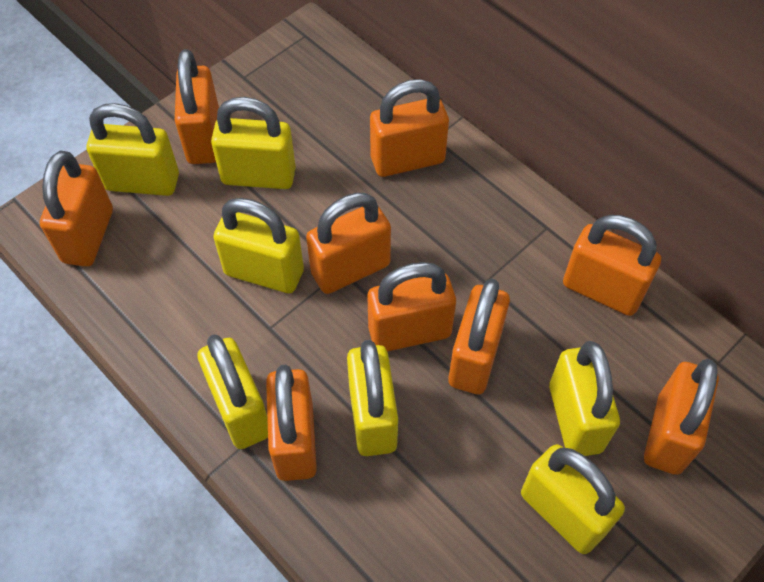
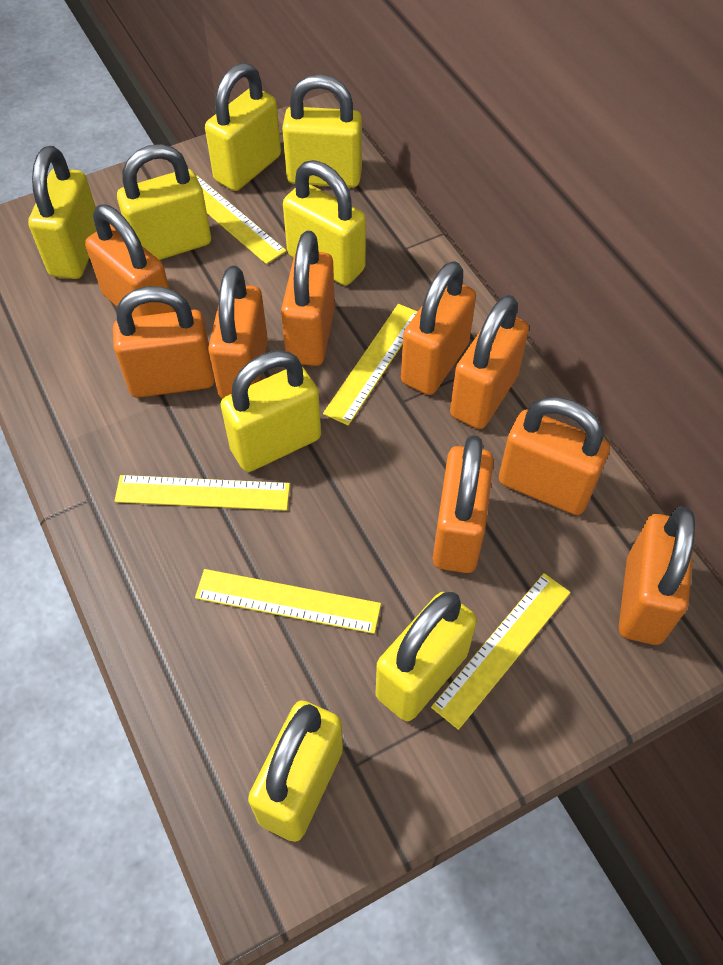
yellow padlock: 7 -> 8
yellow ruler: 0 -> 5

